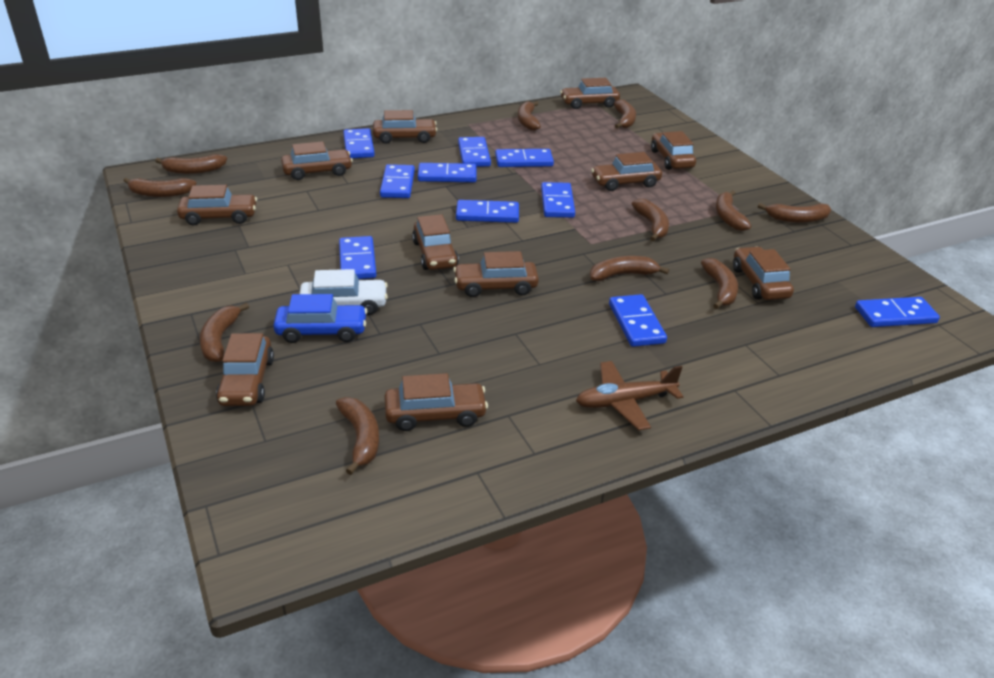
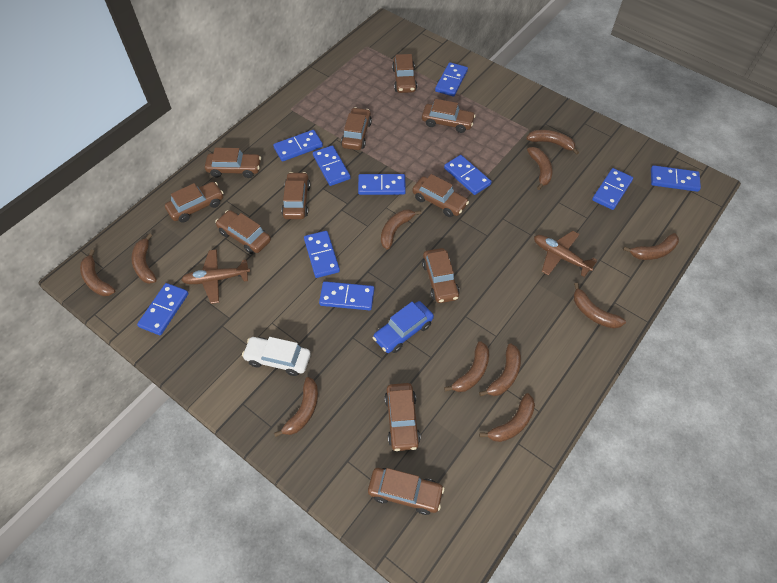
brown plane: 1 -> 2

